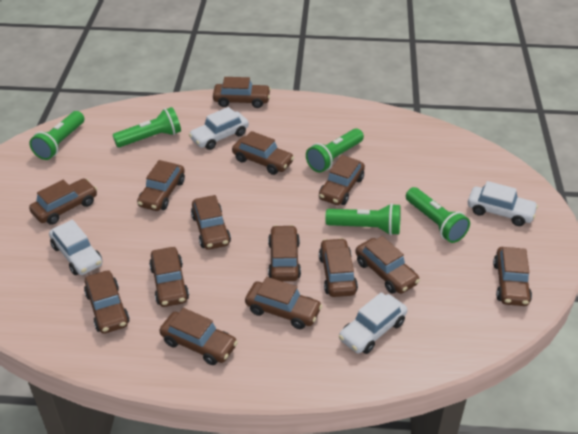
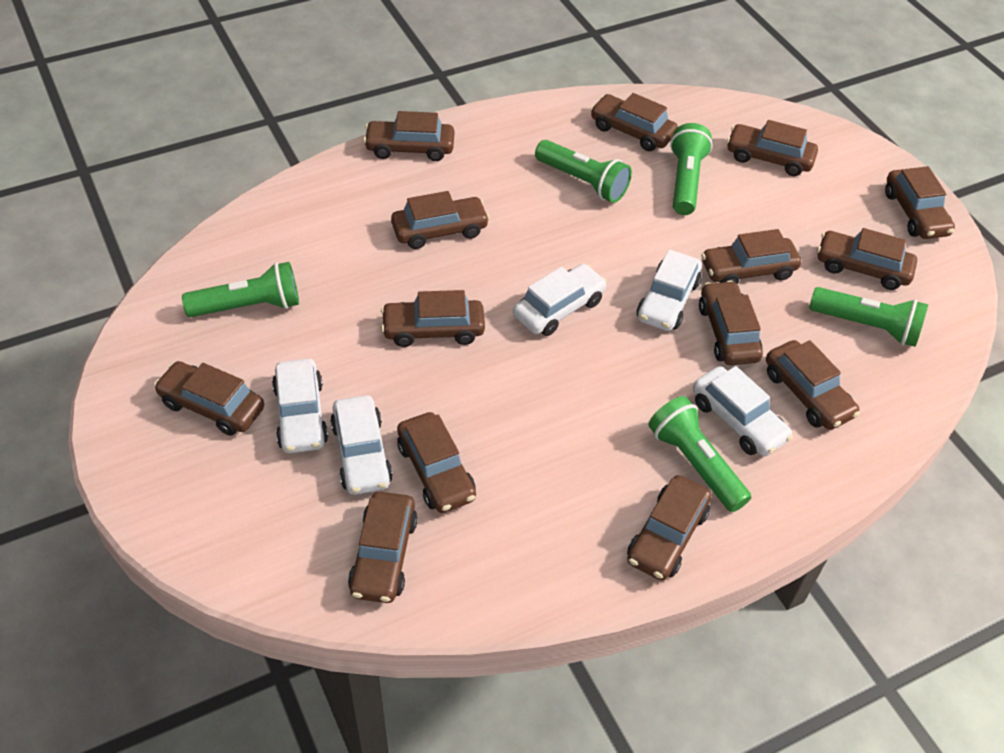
white car: 4 -> 5

